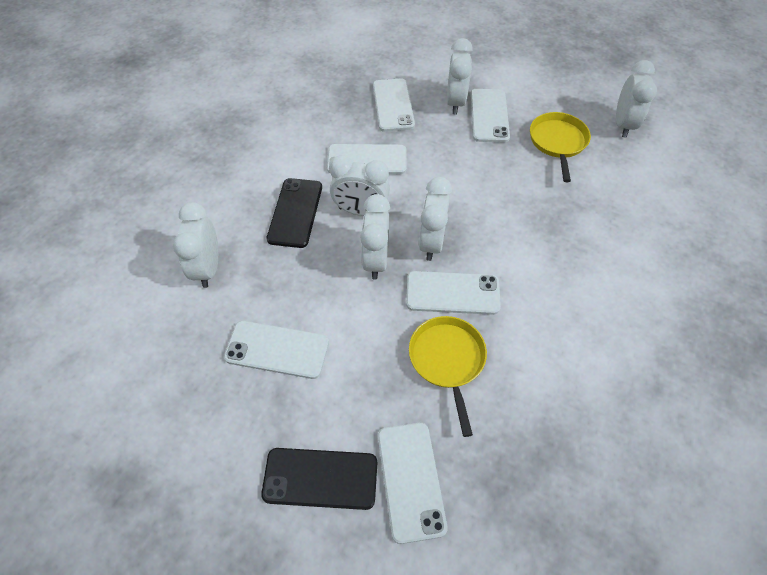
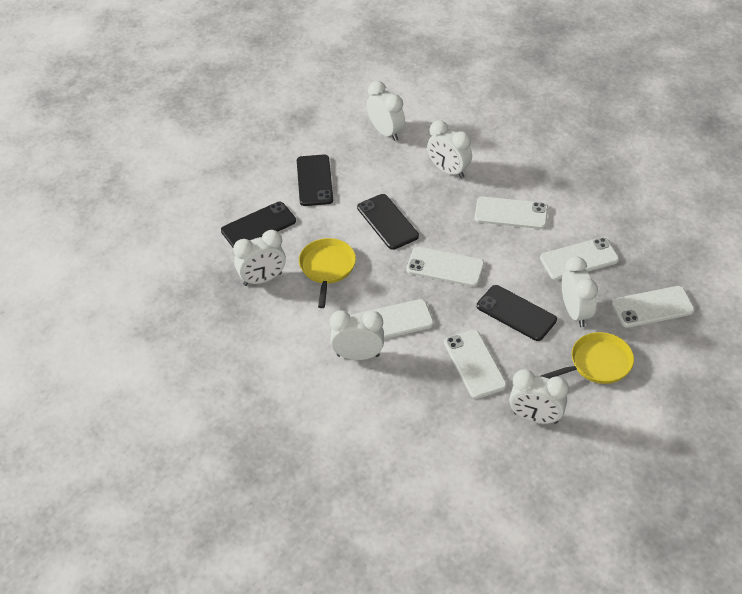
black phone: 2 -> 4

